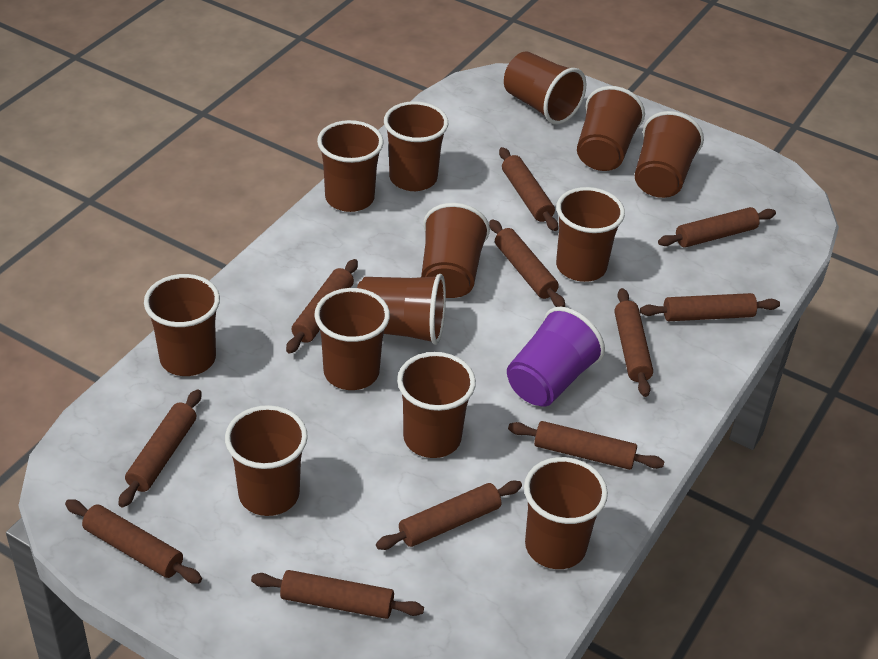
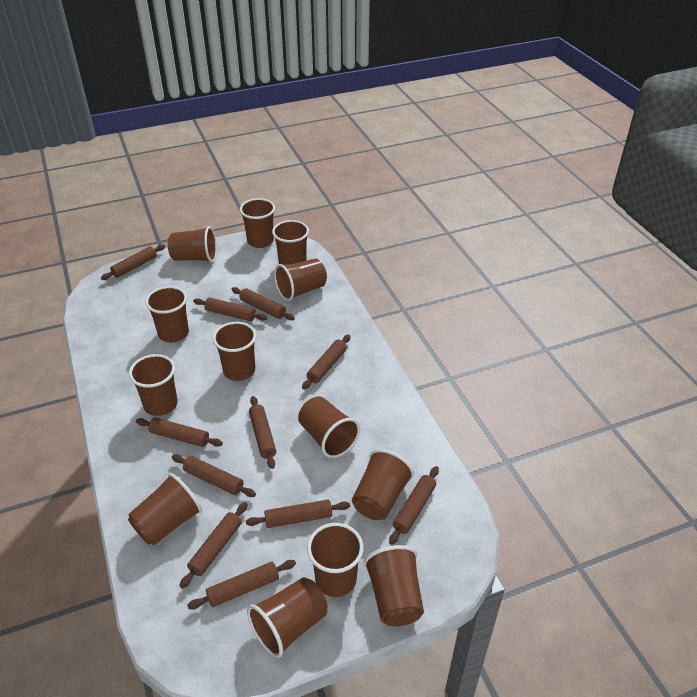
purple cup: 1 -> 0

